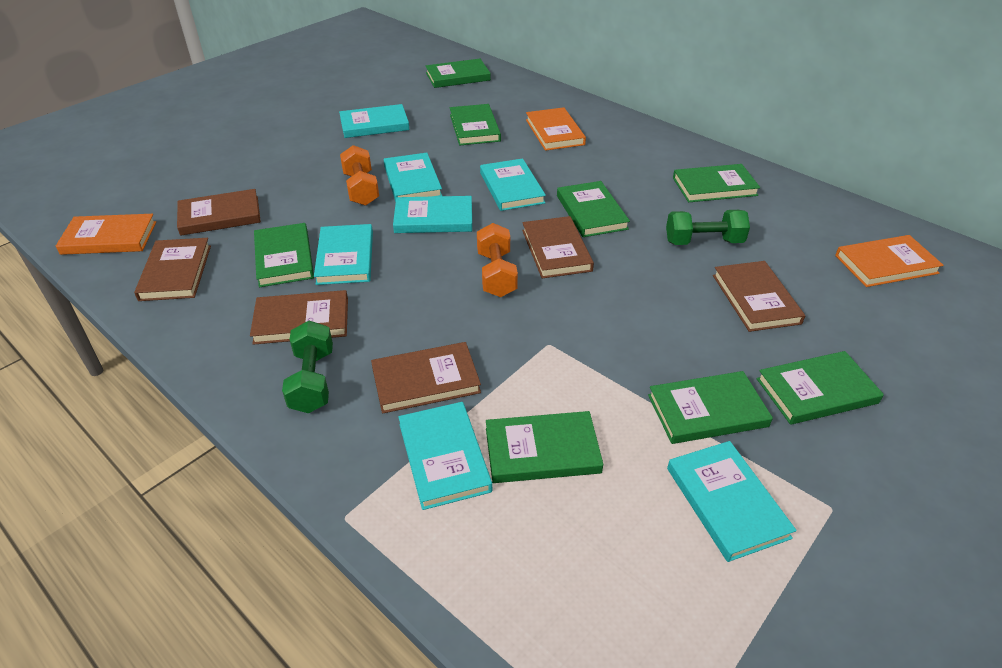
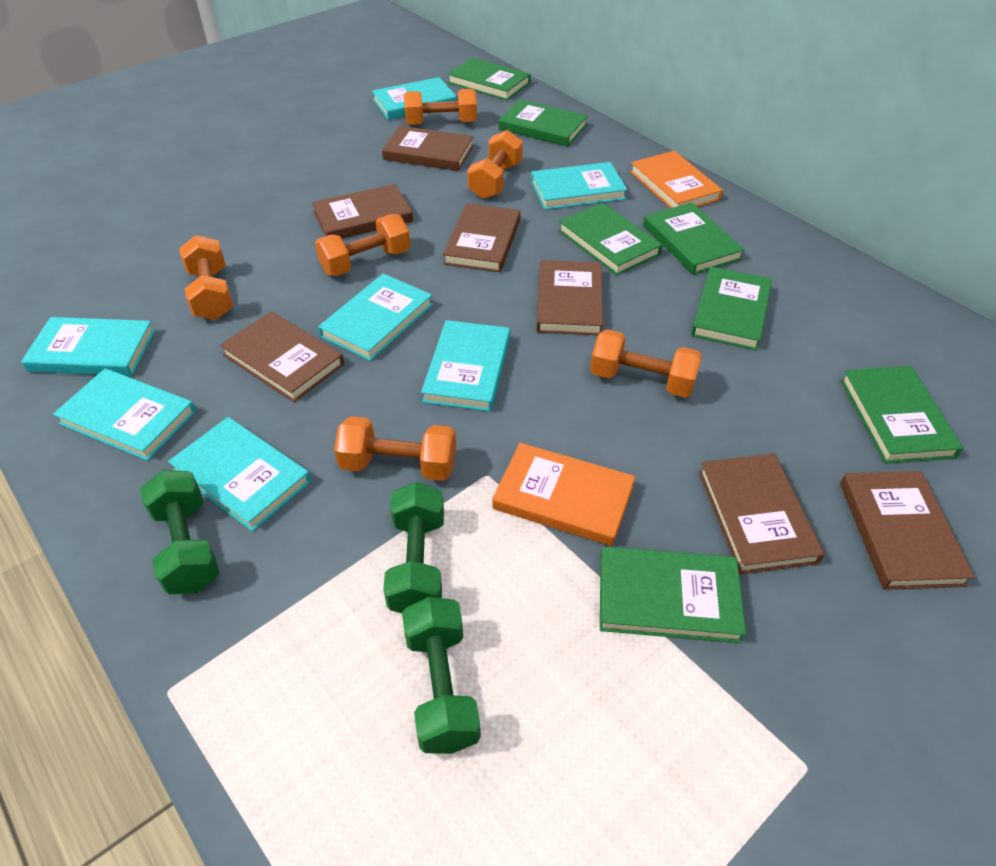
brown book: 6 -> 7
green book: 8 -> 7
green dumbbell: 2 -> 3
orange book: 3 -> 2
orange dumbbell: 2 -> 6

